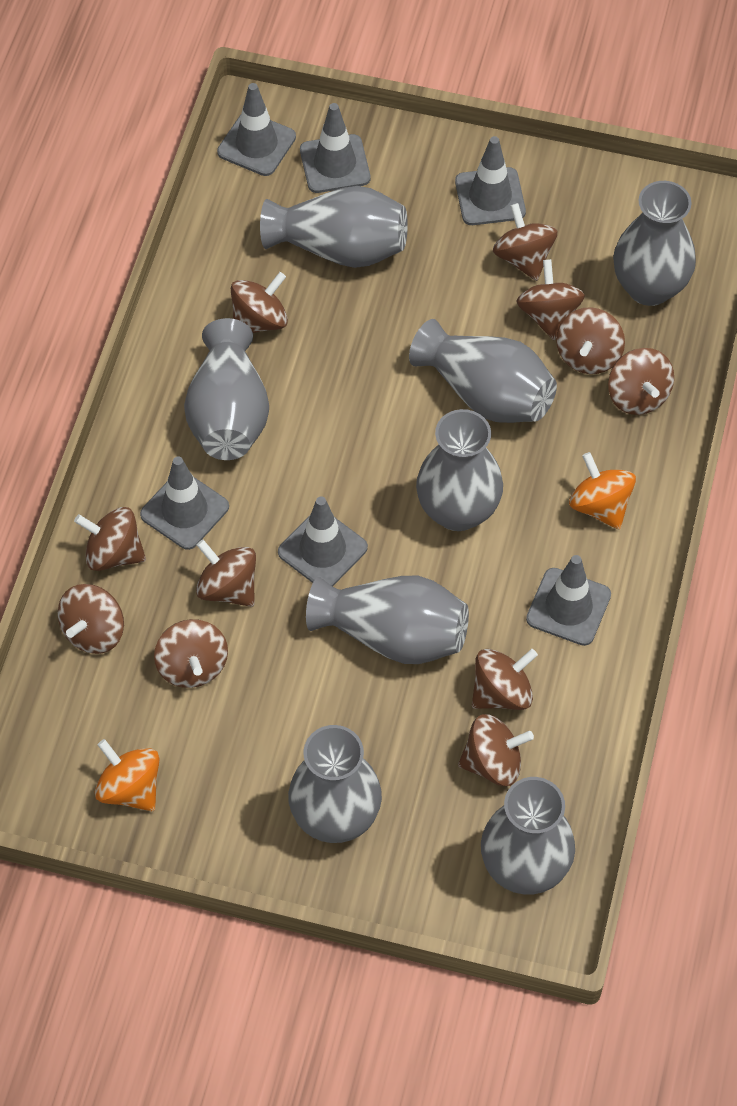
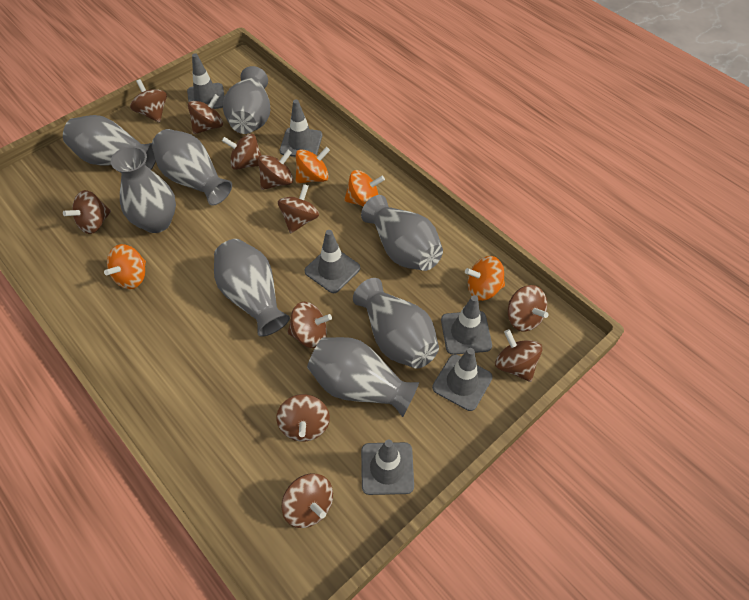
orange spinning top: 2 -> 4

